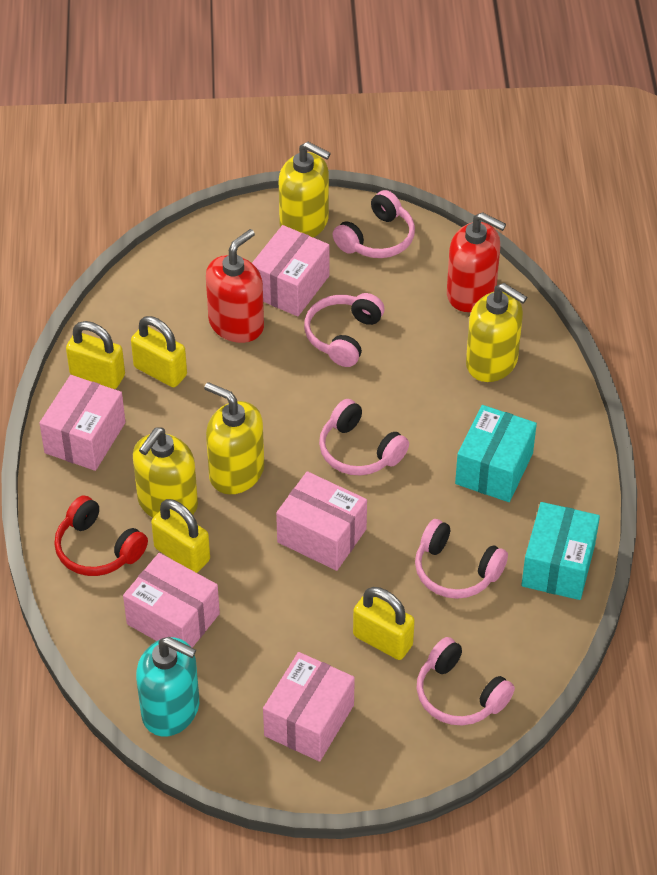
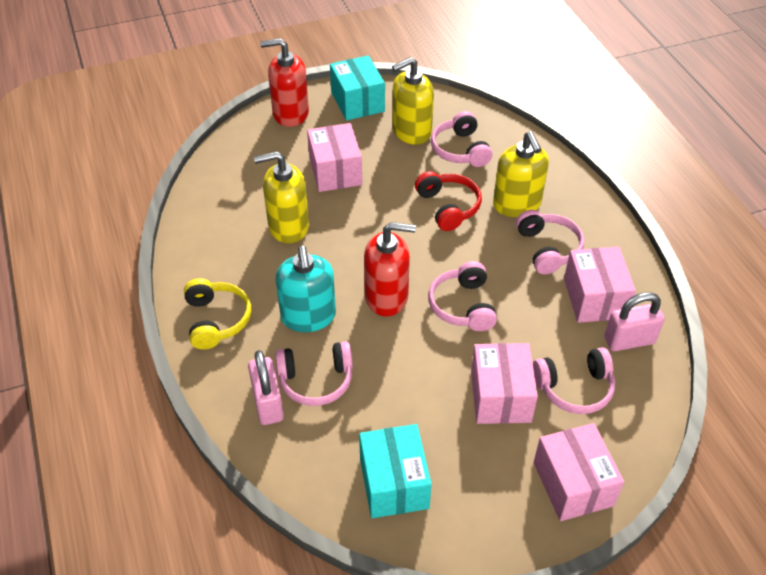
pink box: 5 -> 4
pink padlock: 0 -> 2
yellow headphones: 0 -> 1
yellow padlock: 4 -> 0
yellow soap dispenser: 4 -> 3

